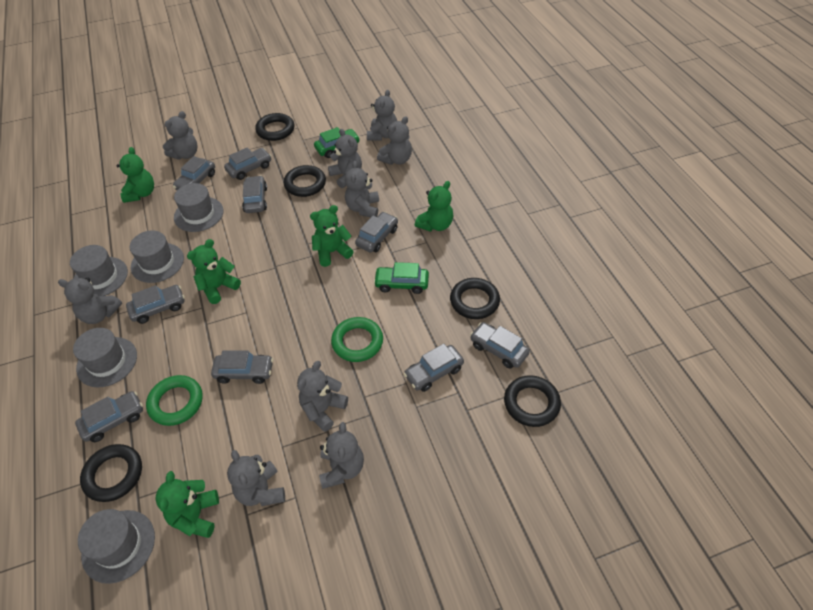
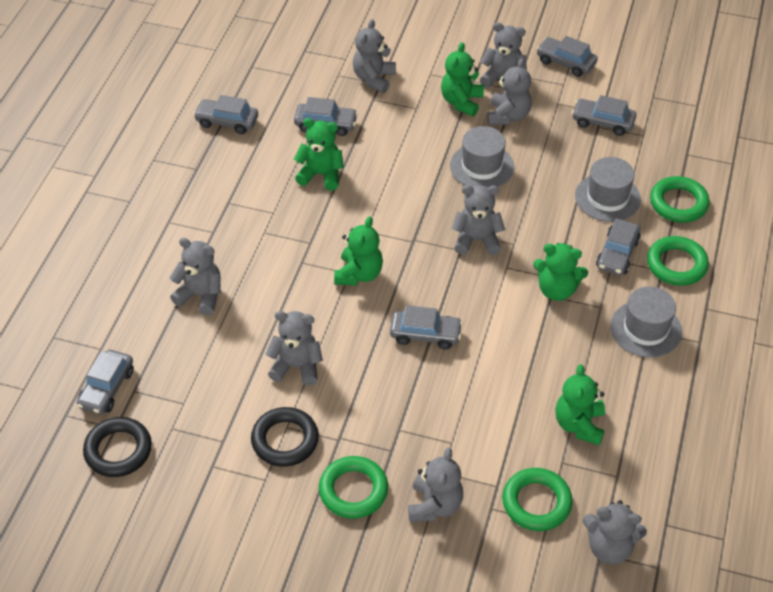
black ring: 5 -> 2
green car: 2 -> 0
green ring: 2 -> 4
grey car: 9 -> 7
grey hat: 5 -> 3
grey teddy bear: 9 -> 8

